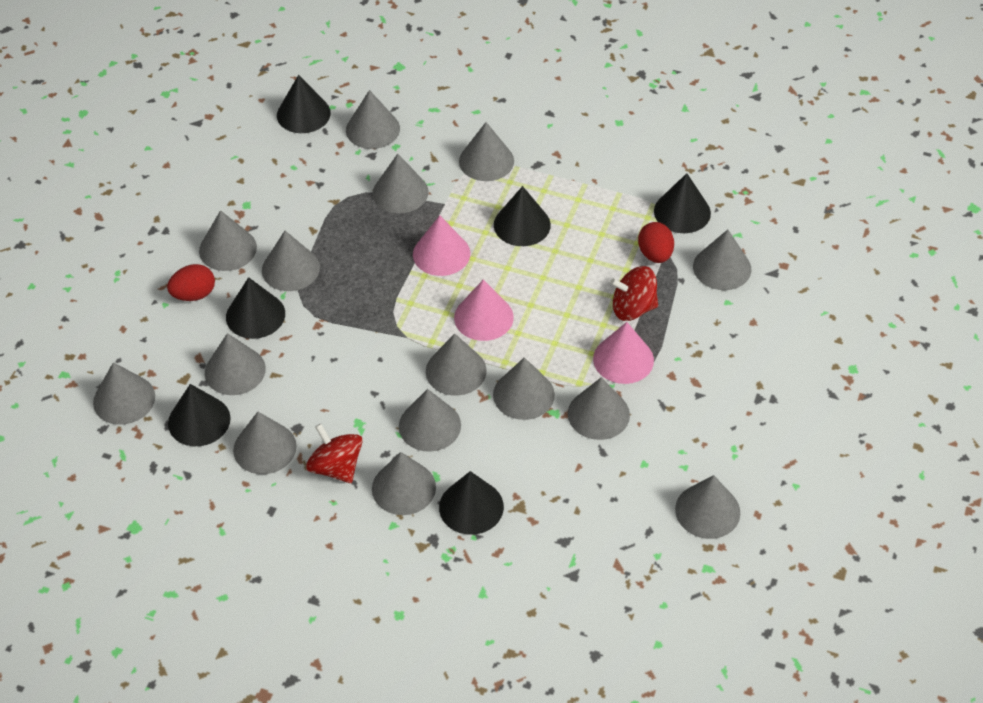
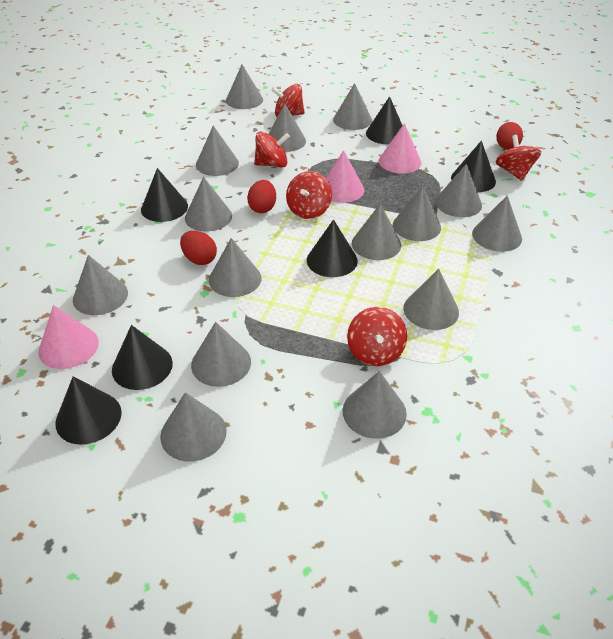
red egg: 2 -> 3
red spinning top: 2 -> 5

